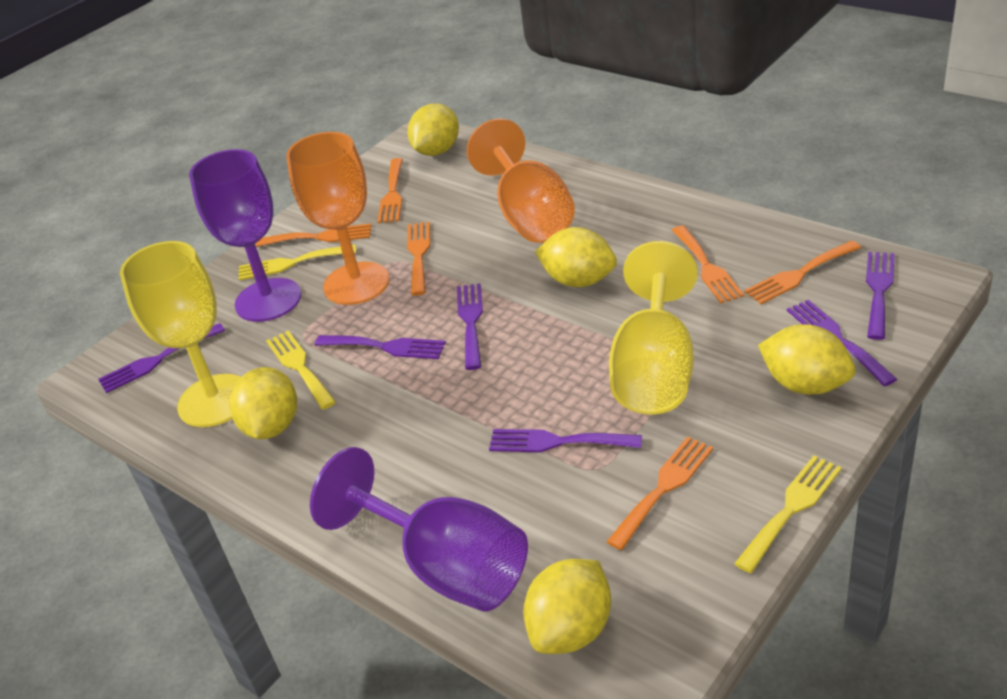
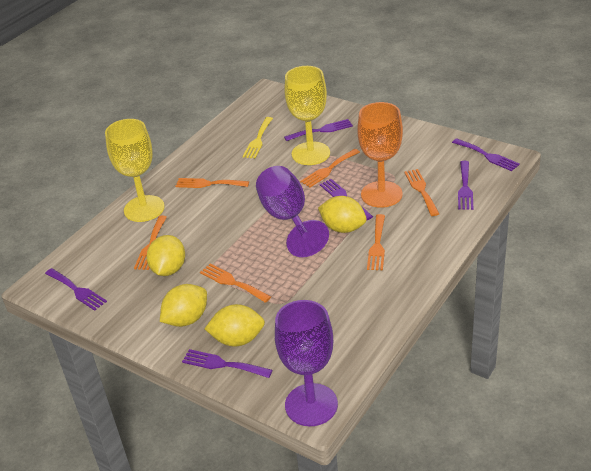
orange goblet: 2 -> 1
yellow fork: 3 -> 1
yellow lemon: 5 -> 4

